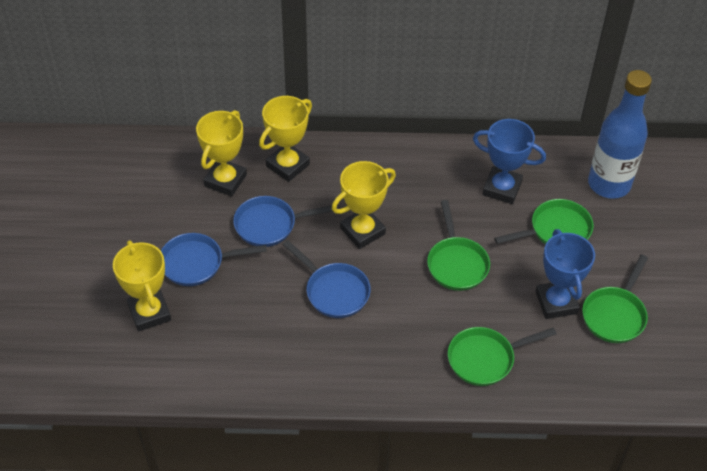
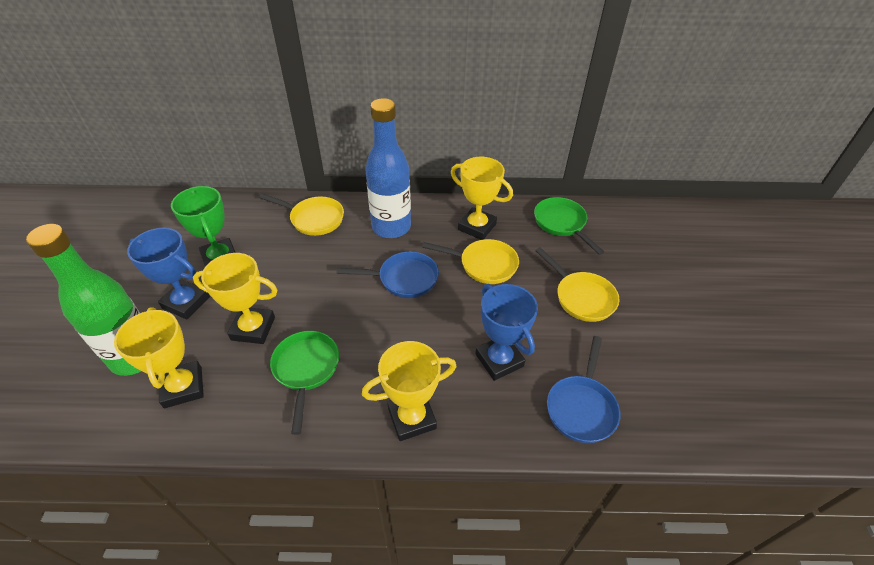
blue pan: 3 -> 2
green bottle: 0 -> 1
green pan: 4 -> 2
green trophy: 0 -> 1
yellow pan: 0 -> 3

